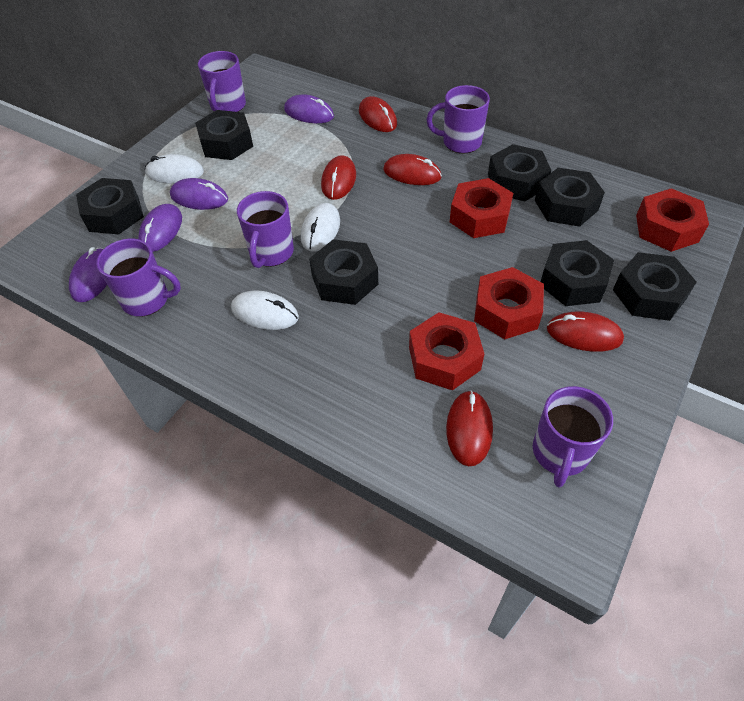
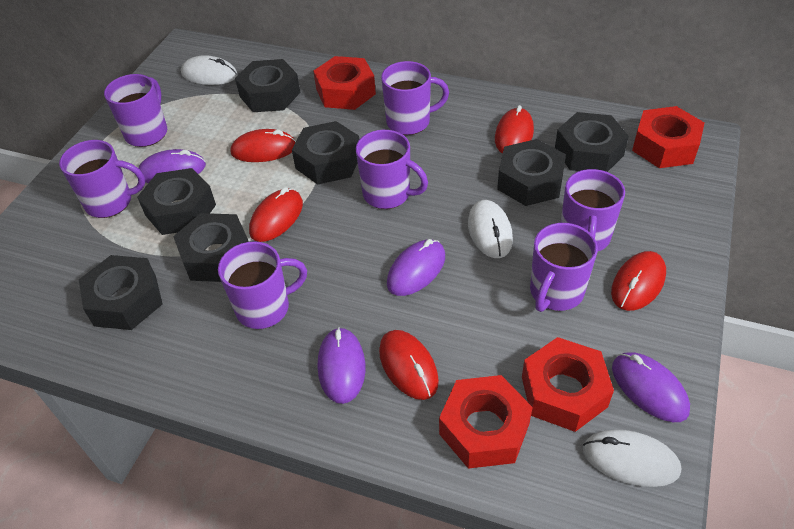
purple mug: 5 -> 7

